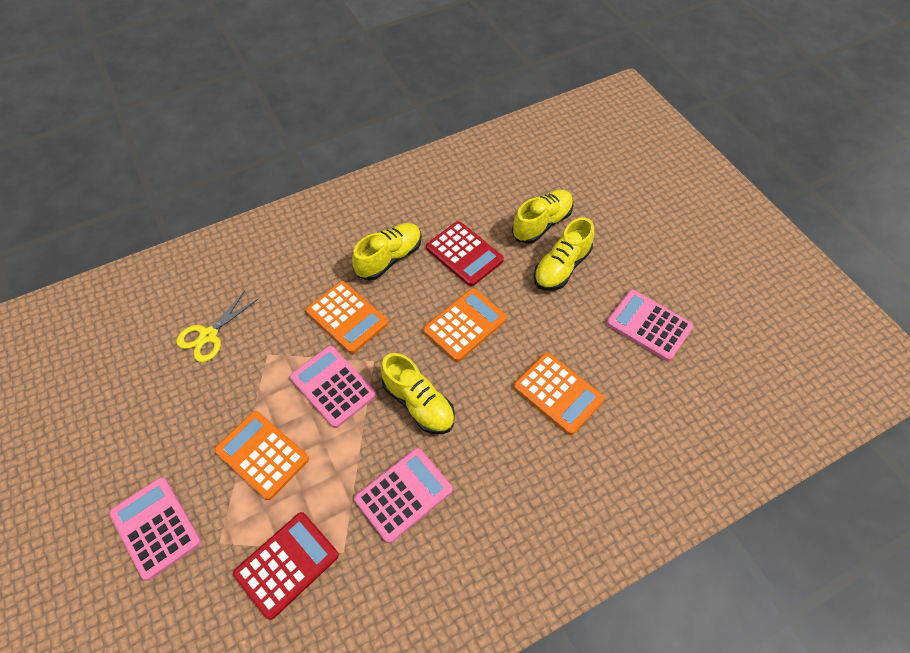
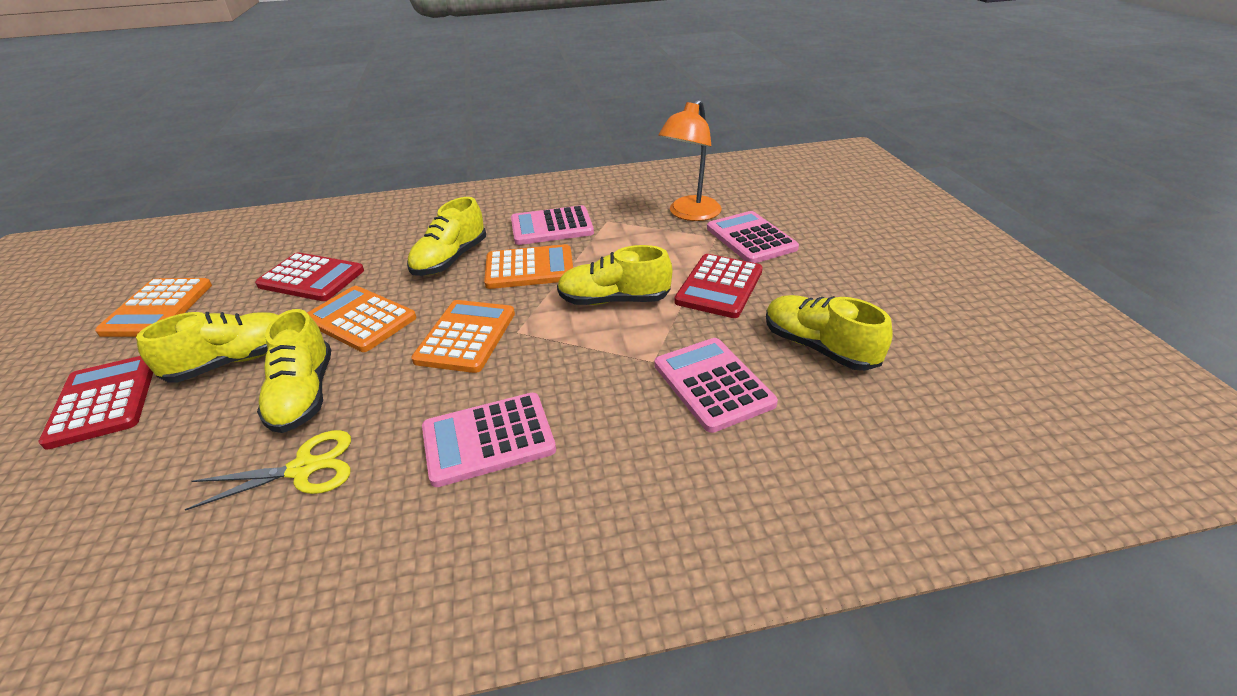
orange lamp: 0 -> 1
red calculator: 2 -> 3
yellow shoe: 4 -> 5

